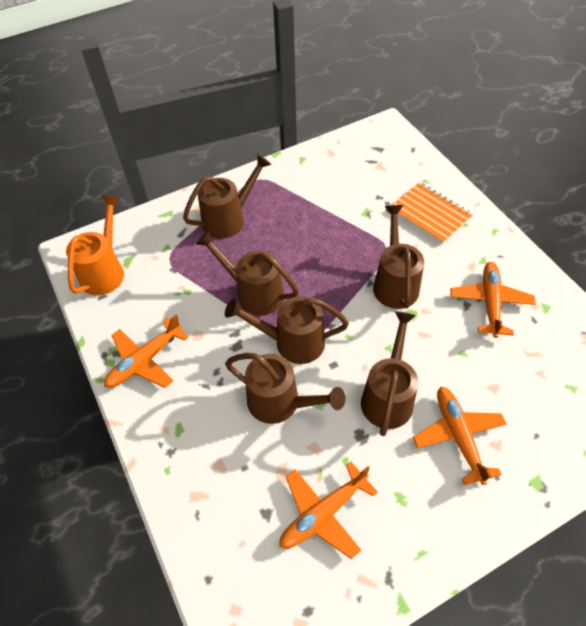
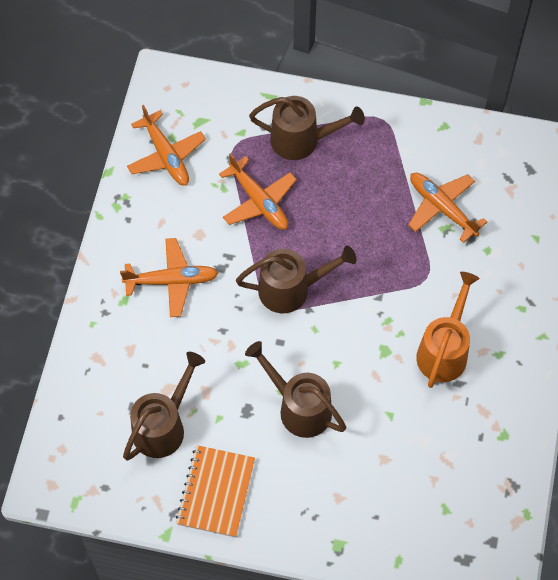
brown watering can: 6 -> 4

